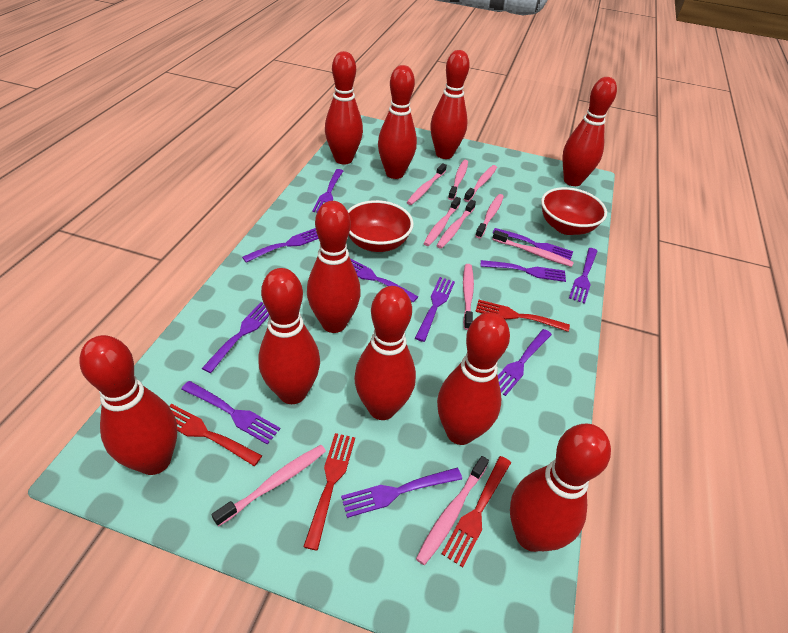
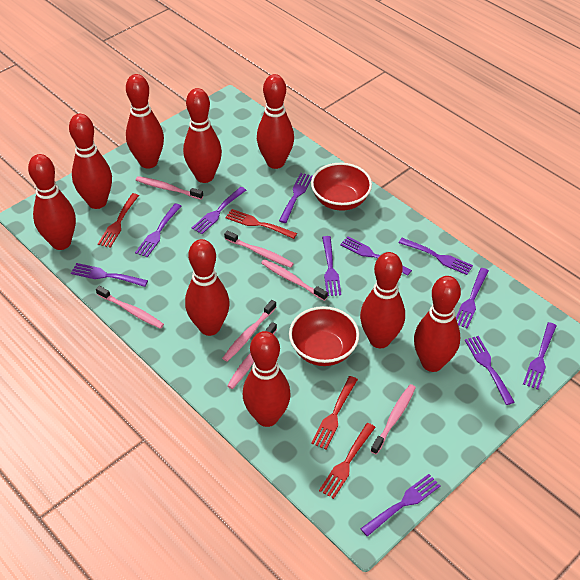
pink toothbrush: 10 -> 7
red bowling pin: 10 -> 9

